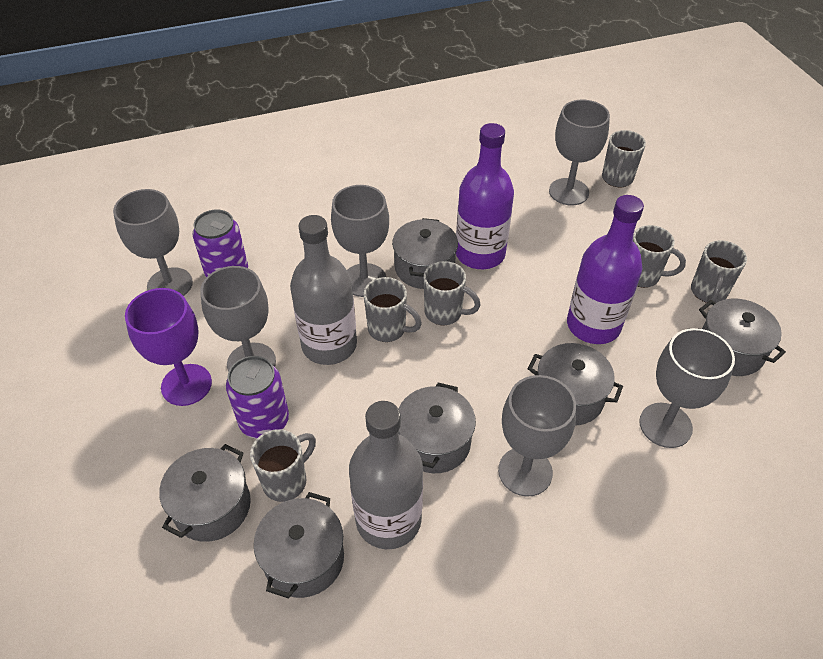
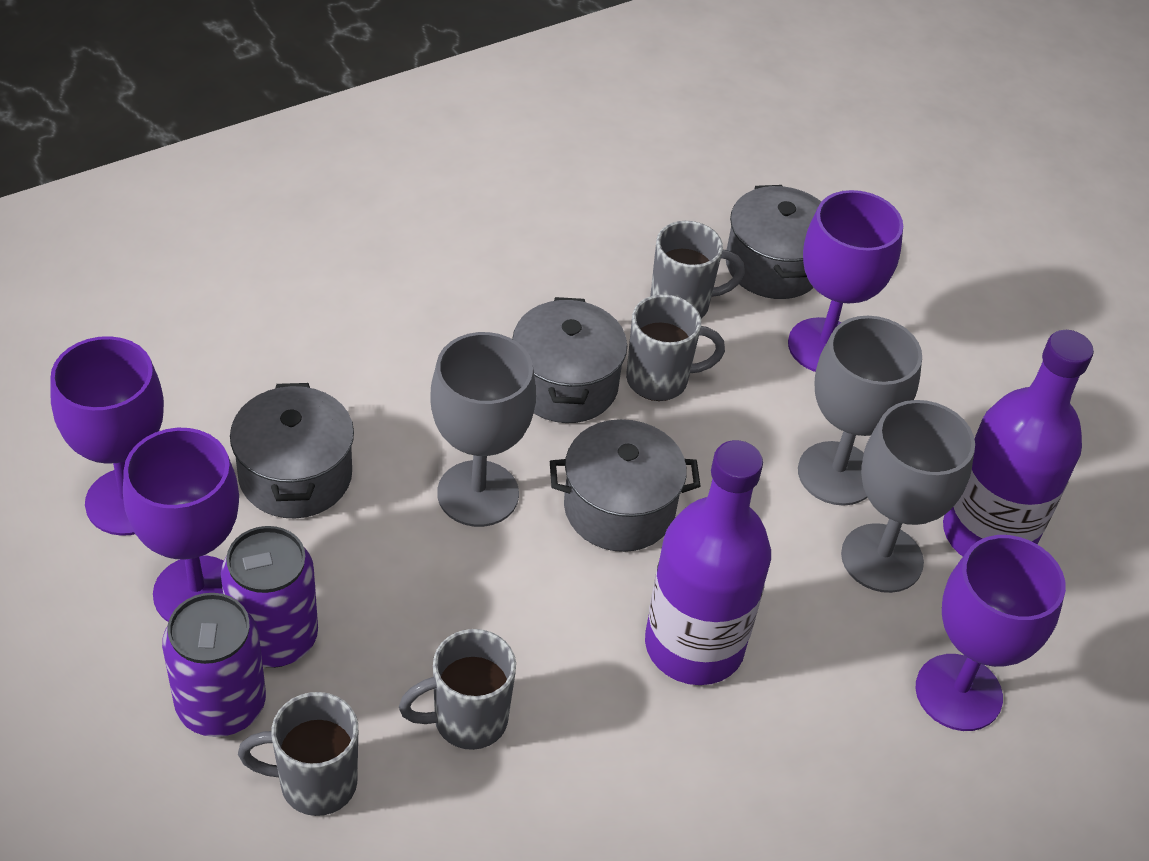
grey bottle: 2 -> 0
grey goblet: 6 -> 3
grey mug: 6 -> 4
grey pot: 6 -> 4
purple goblet: 1 -> 4

